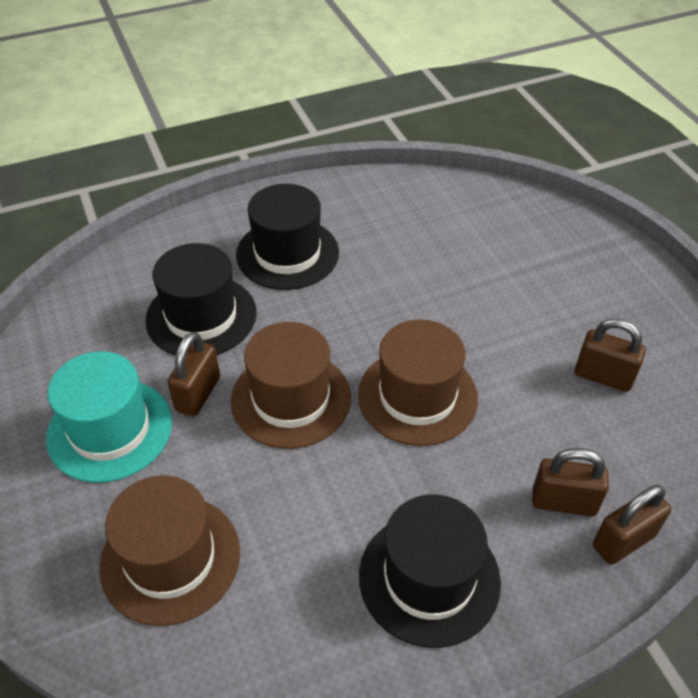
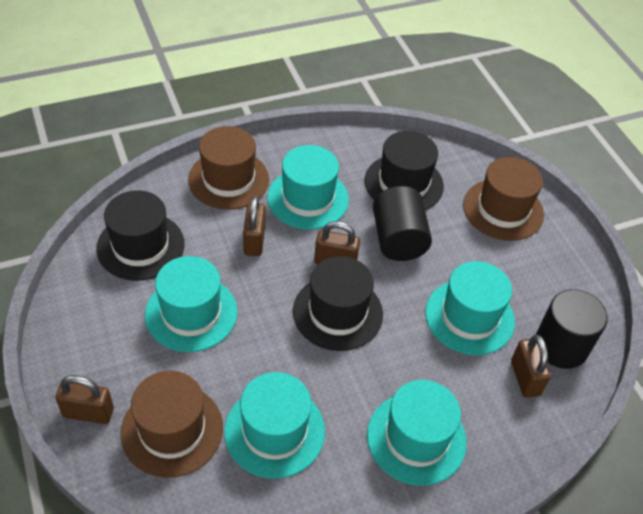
black cylinder: 0 -> 2
turquoise hat: 1 -> 5

